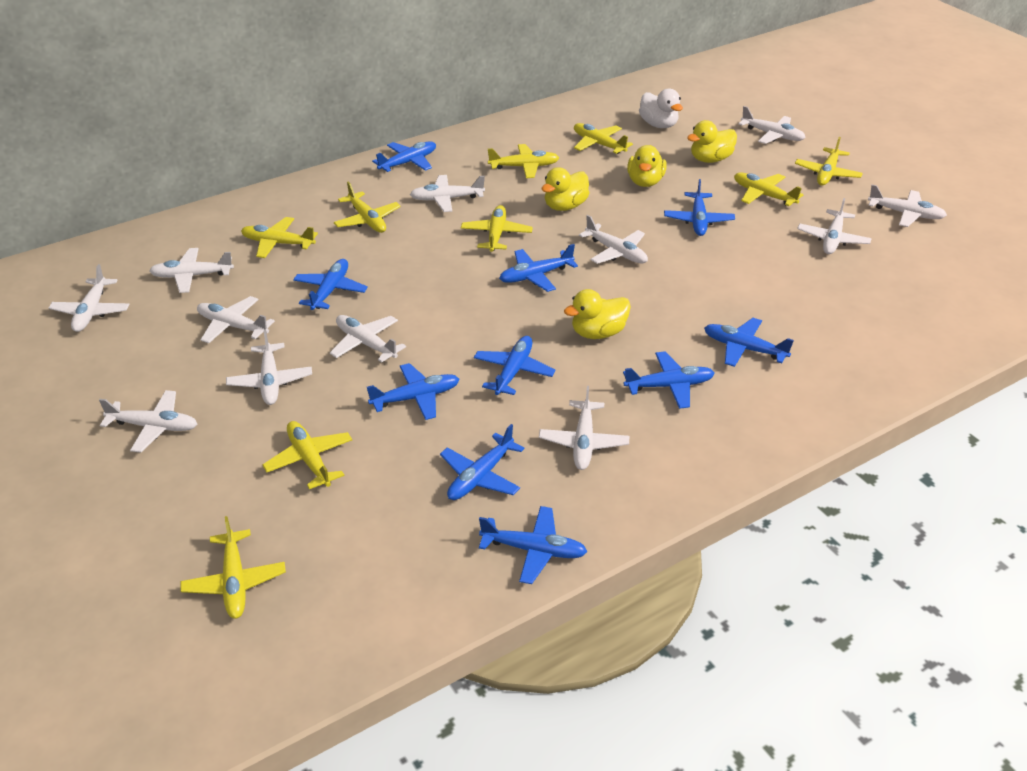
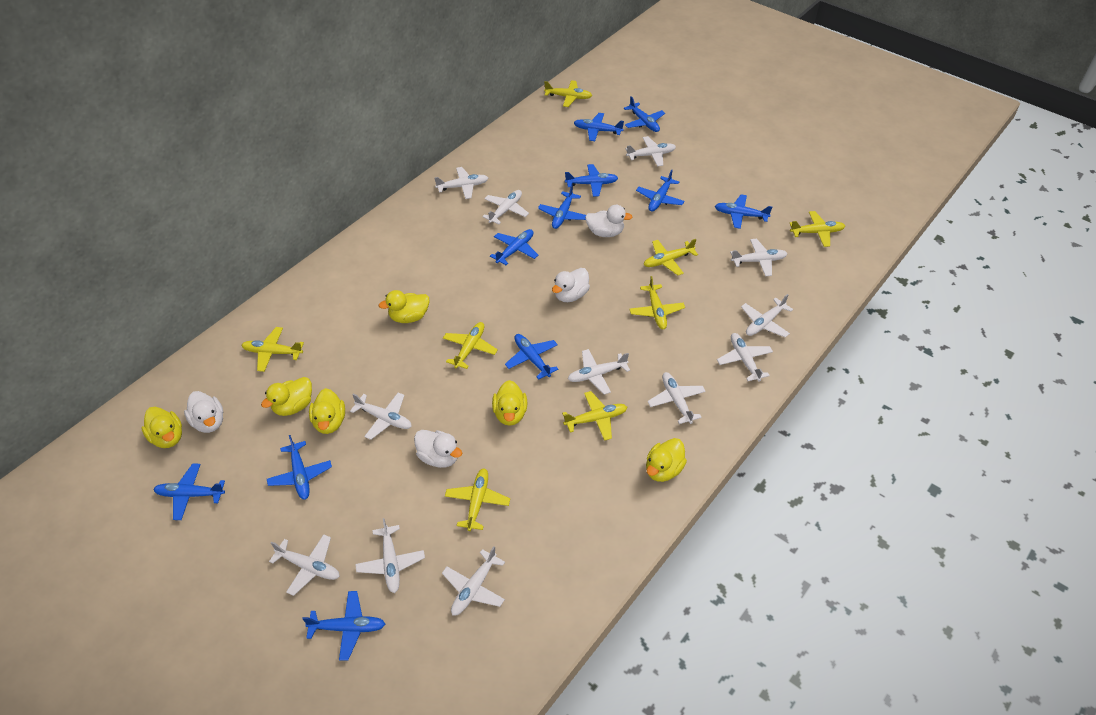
blue plane: 10 -> 11
white duck: 1 -> 4
yellow duck: 4 -> 6
yellow plane: 9 -> 8

